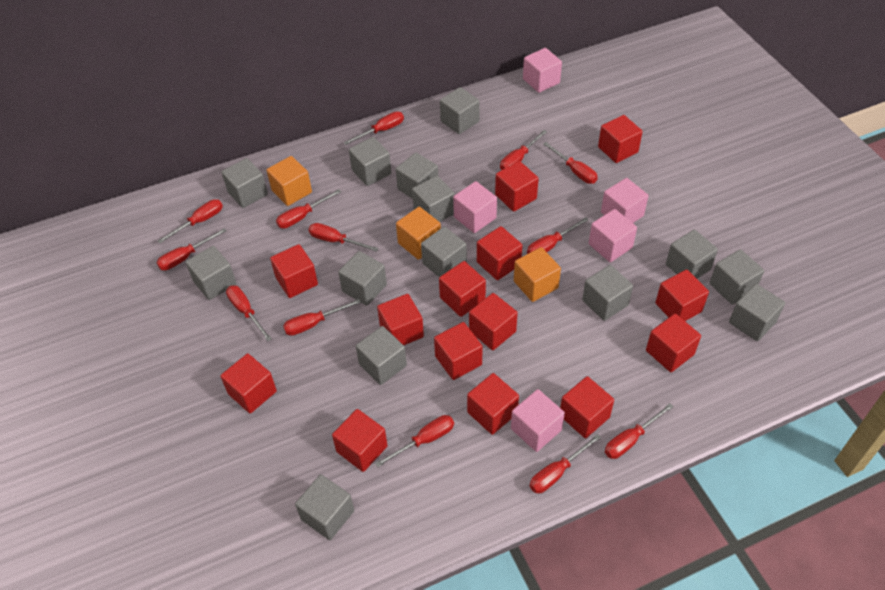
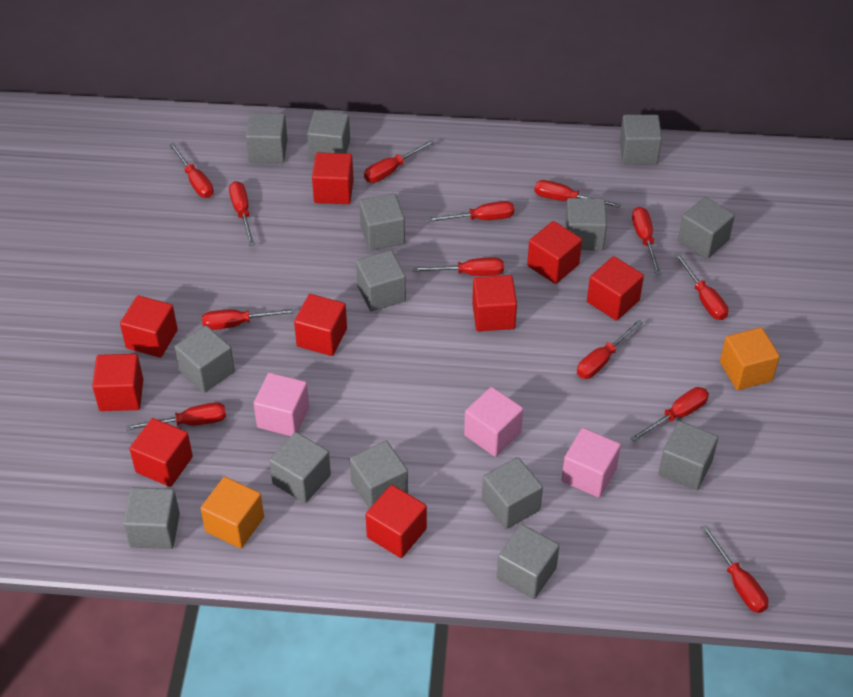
orange cube: 3 -> 2
pink cube: 5 -> 3
red cube: 14 -> 9

